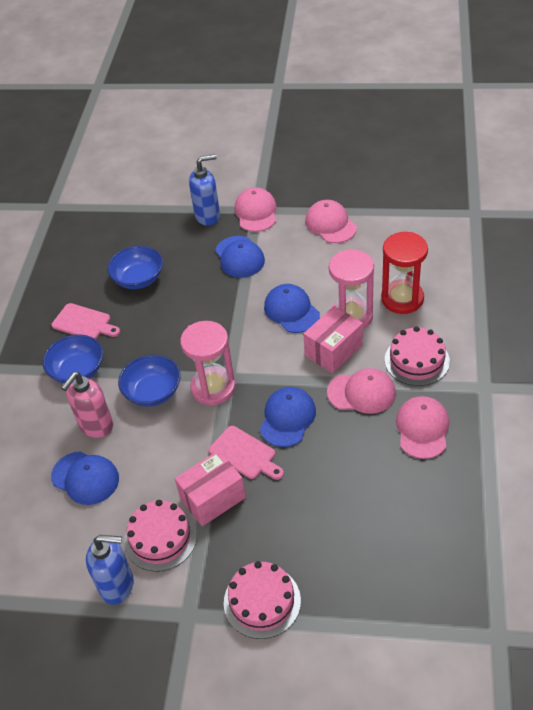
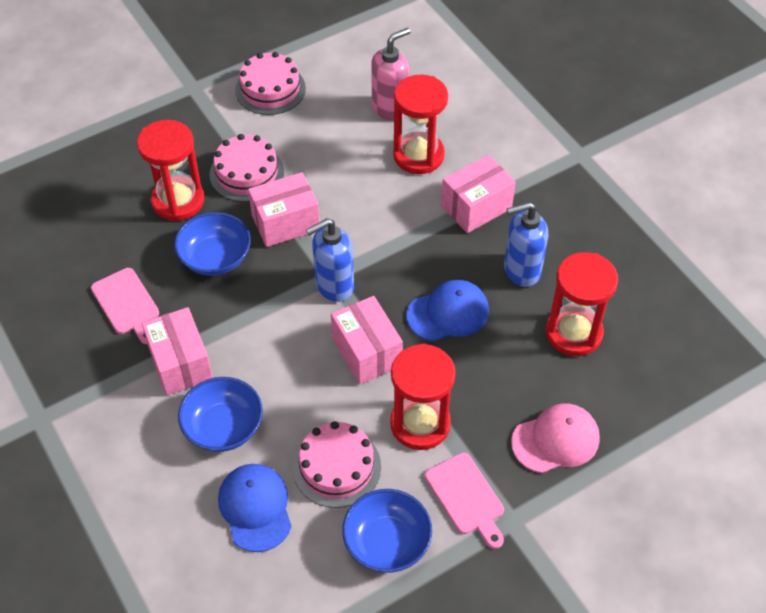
blue cap: 4 -> 2
pink box: 2 -> 4
pink cap: 4 -> 1
pink hourglass: 2 -> 0
red hourglass: 1 -> 4

